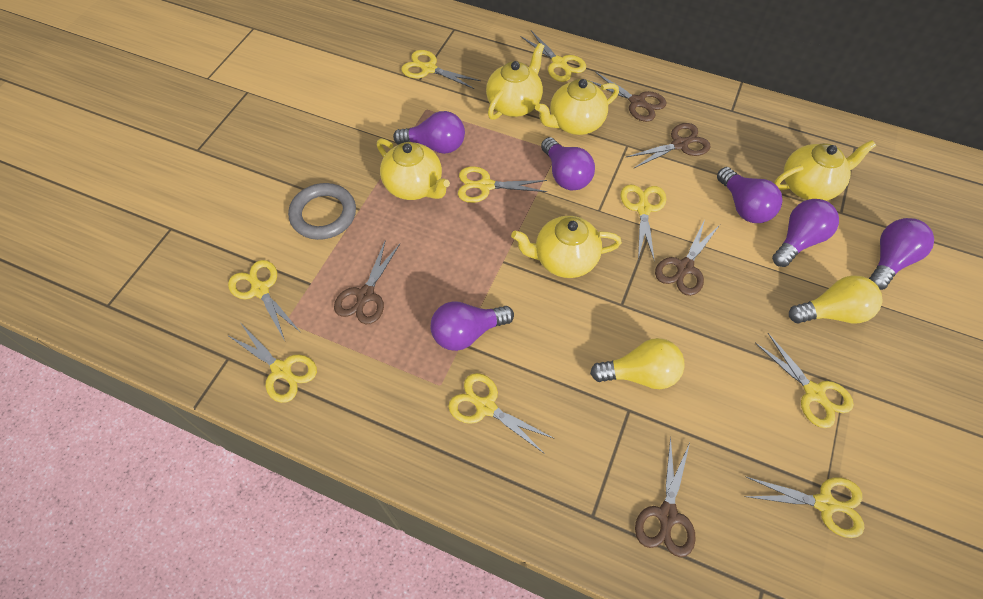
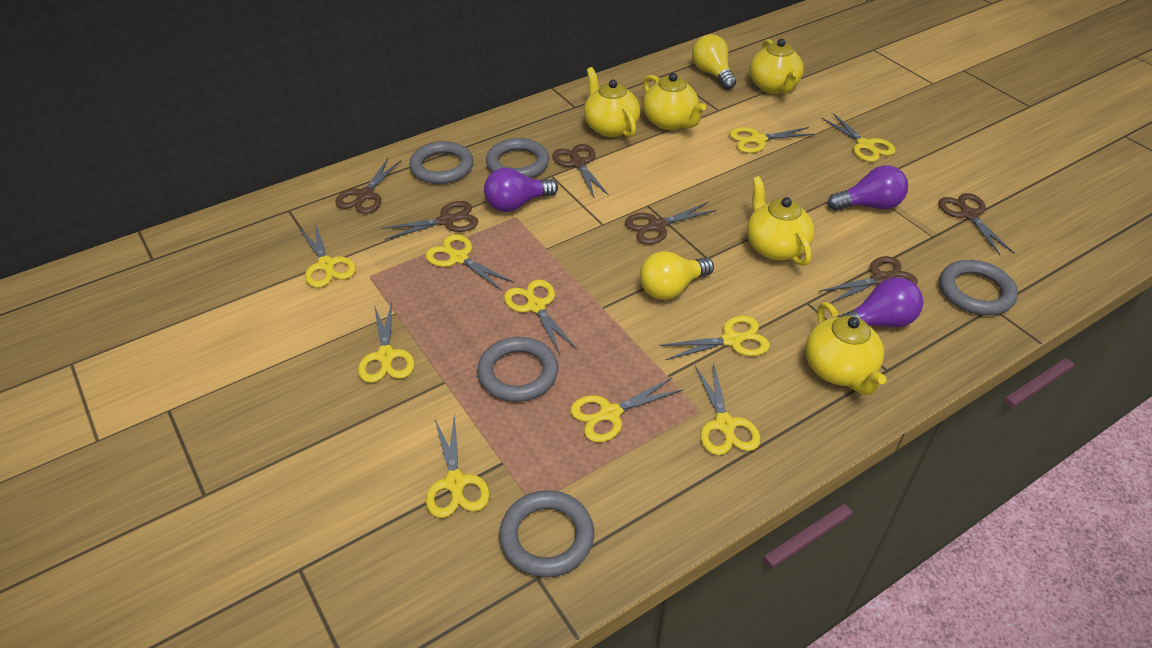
brown scissors: 5 -> 6
grey ring: 1 -> 5
purple light bulb: 6 -> 3
yellow scissors: 9 -> 10

